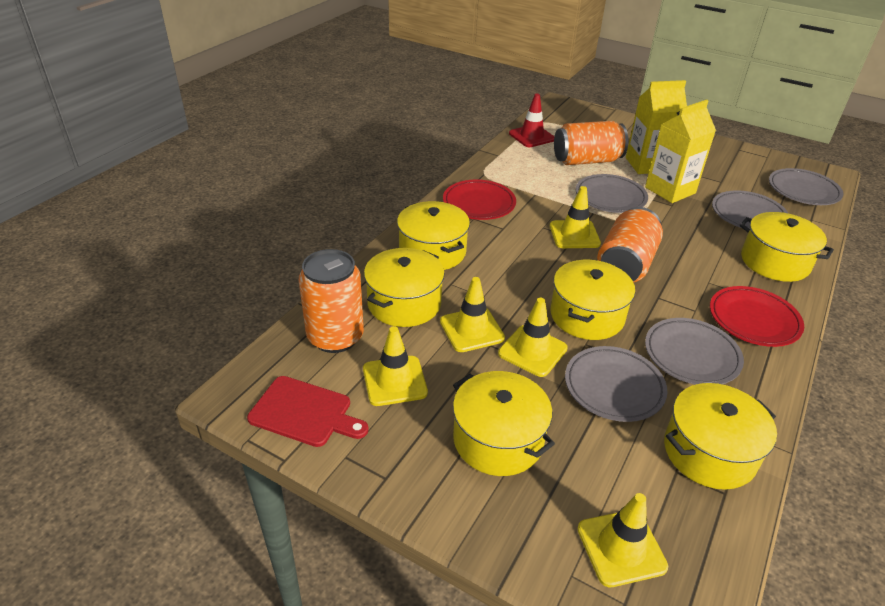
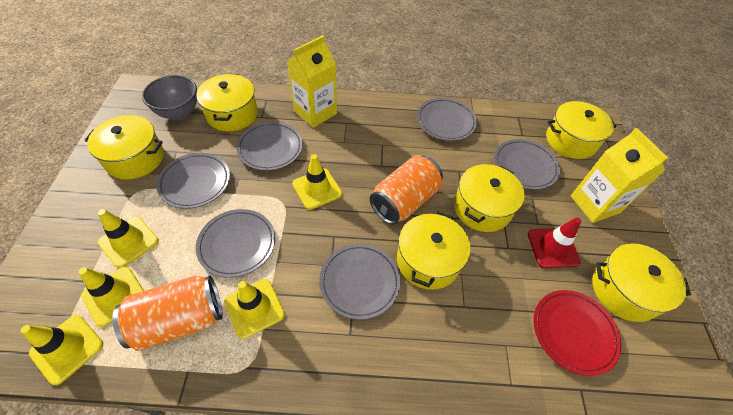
grey bowl: 0 -> 1
grey plate: 5 -> 6
orange can: 3 -> 2
red cutting board: 1 -> 0
red plate: 2 -> 1

